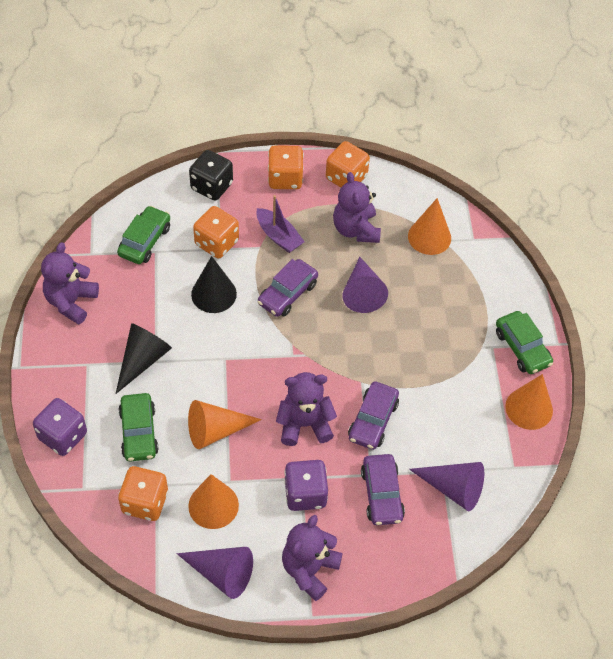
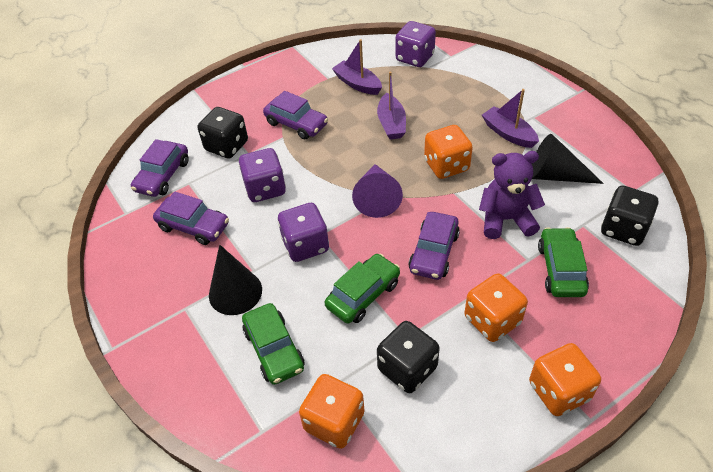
black dice: 1 -> 3
orange cone: 4 -> 0
purple boat: 1 -> 3
purple car: 3 -> 4
purple cone: 3 -> 1
purple dice: 2 -> 3
purple teddy bear: 4 -> 1

